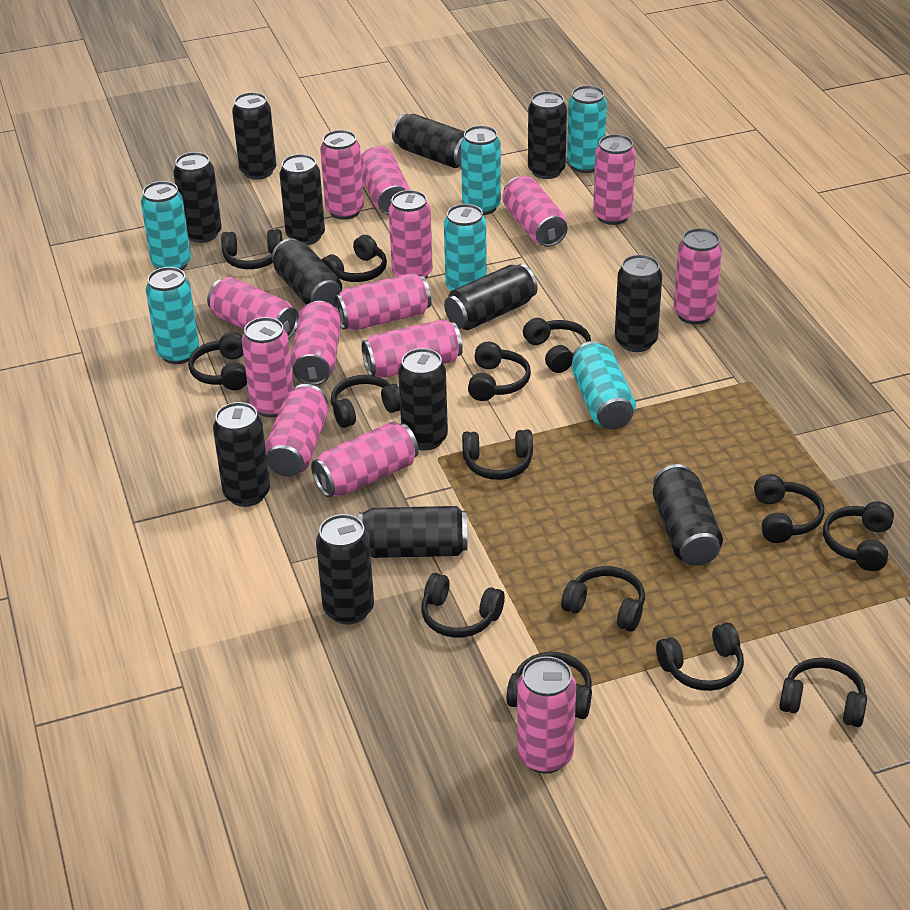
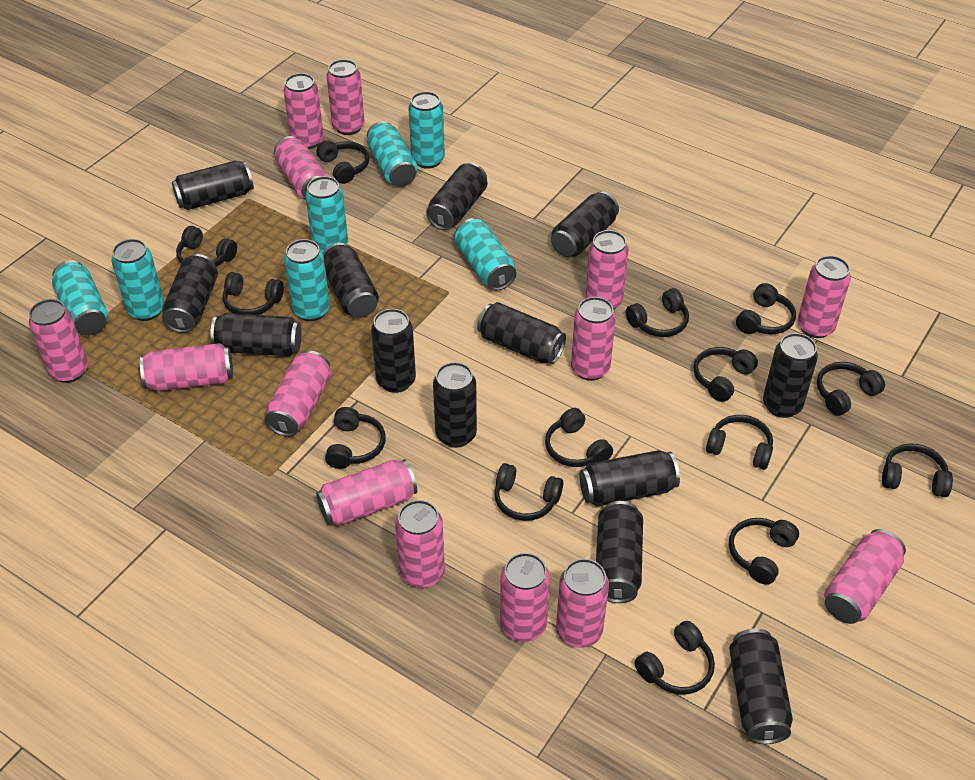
turquoise can: 6 -> 7

